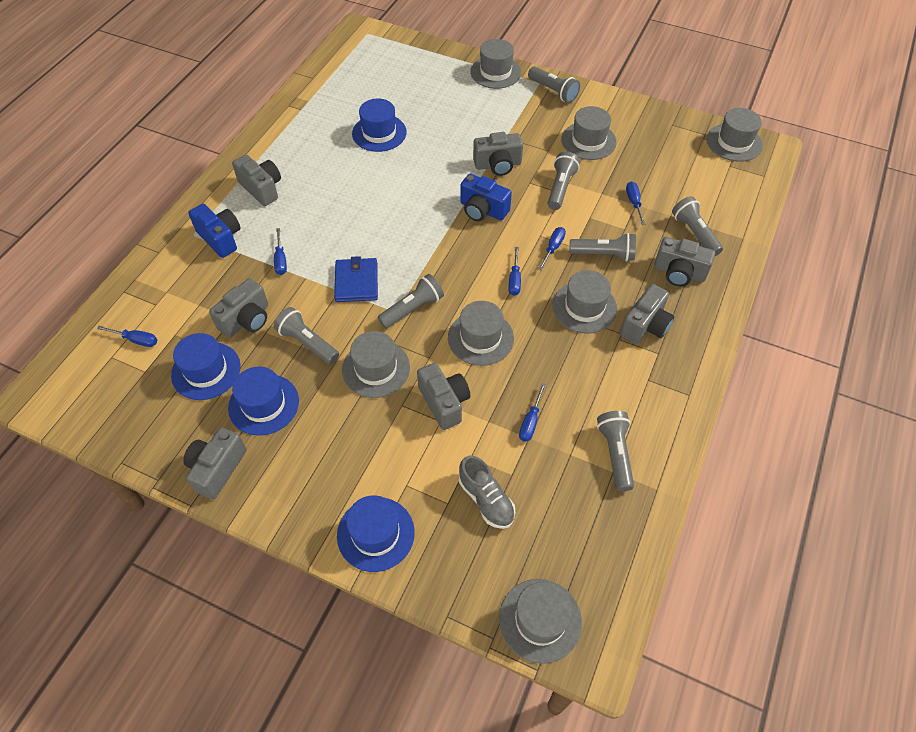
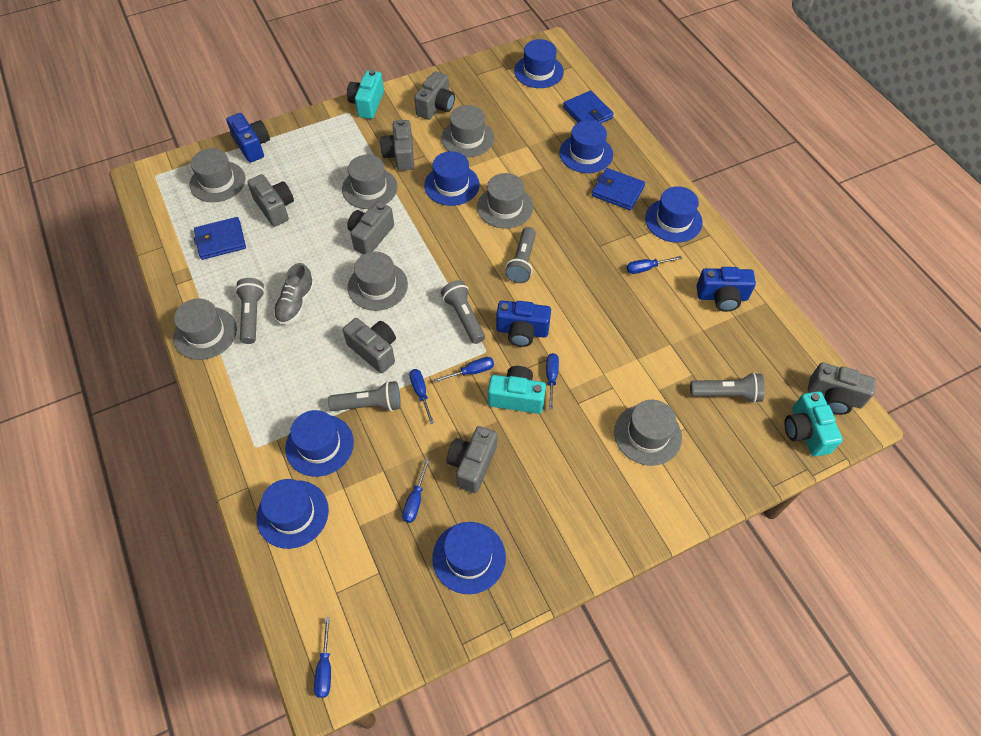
blue camera: 2 -> 3
blue hat: 4 -> 7
blue wallet: 1 -> 3
grey flashlight: 7 -> 5
turquoise camera: 0 -> 3

